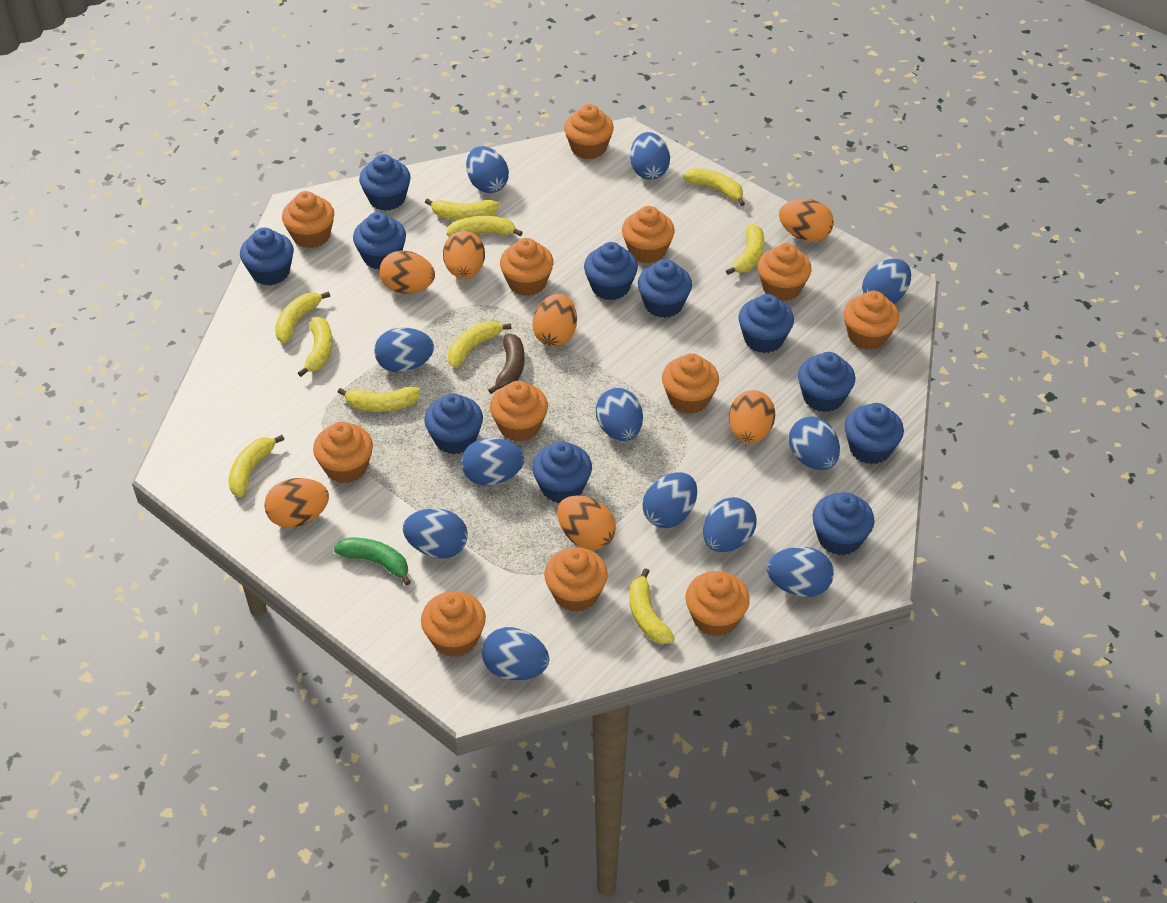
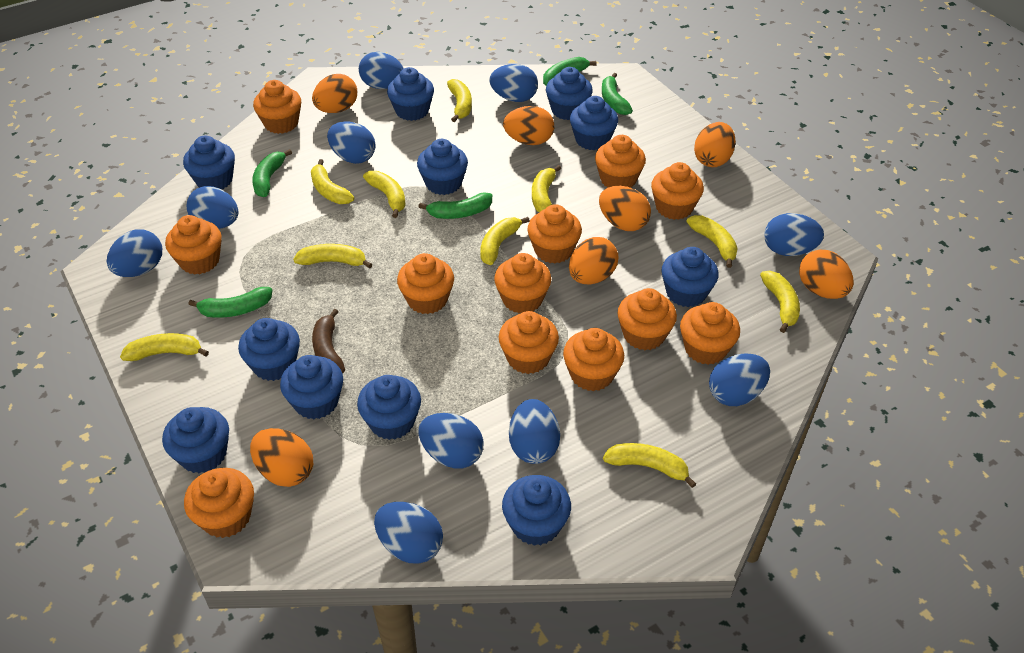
blue egg: 12 -> 10
green banana: 1 -> 5

